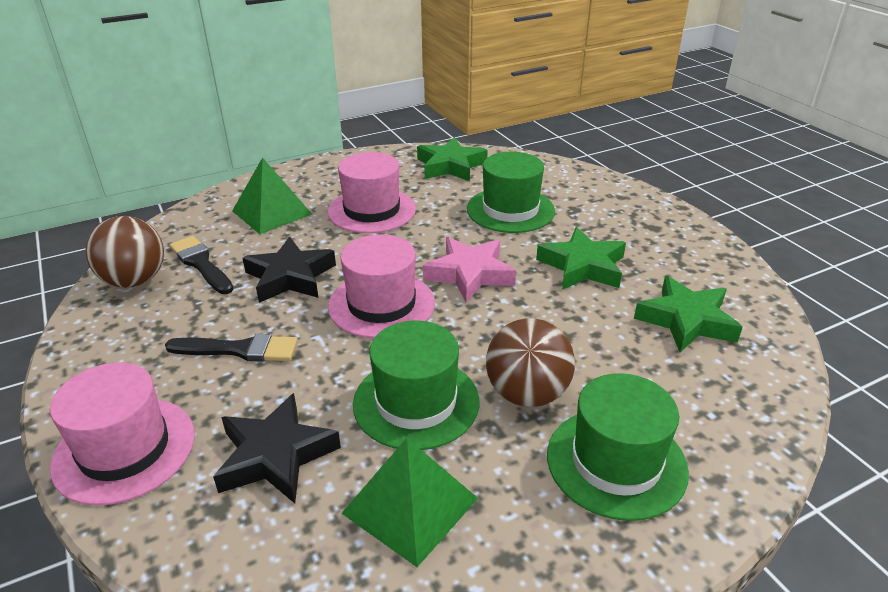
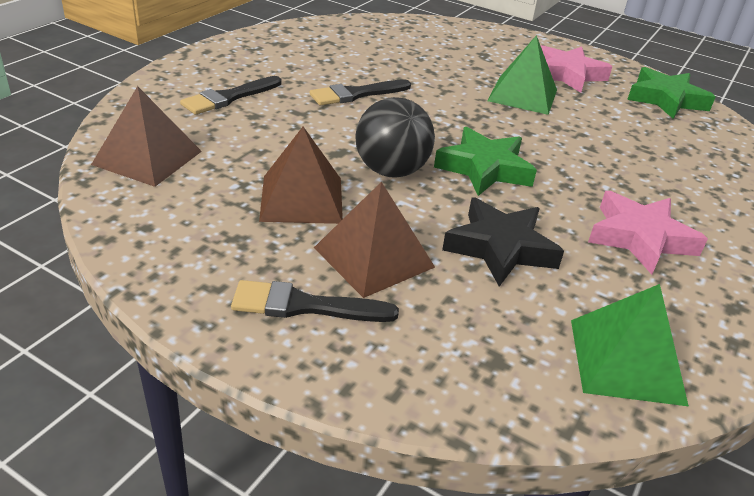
black ball: 0 -> 1
black brush: 2 -> 3
black star: 2 -> 1
brown ball: 2 -> 0
brown pyramid: 0 -> 3
green hat: 3 -> 0
green star: 3 -> 2
pink hat: 3 -> 0
pink star: 1 -> 2

